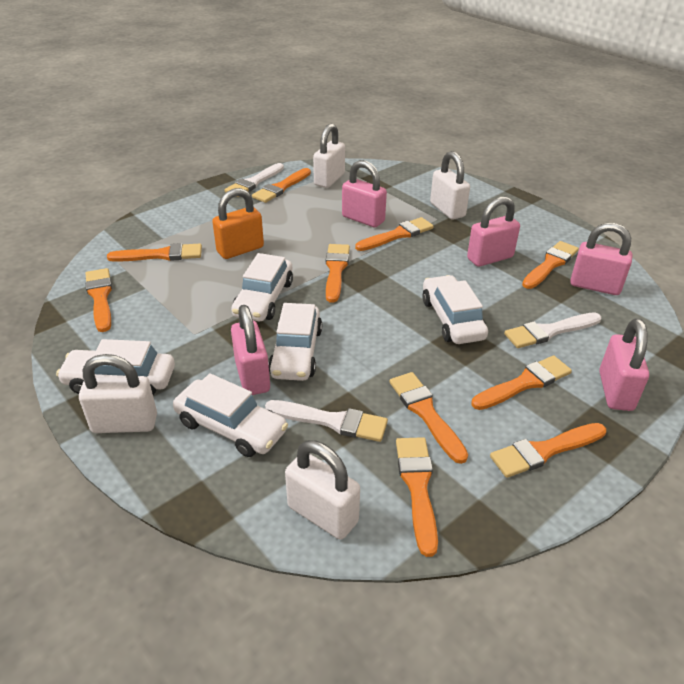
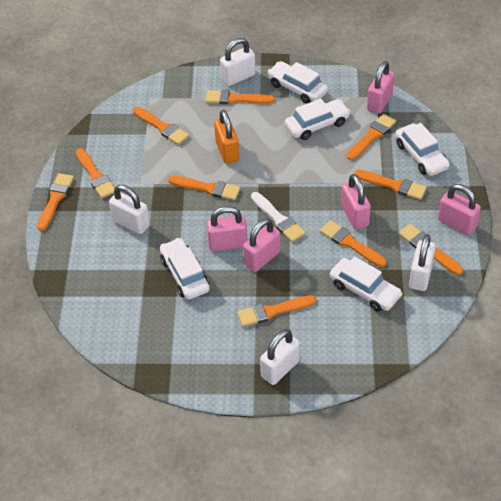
white brush: 3 -> 1

